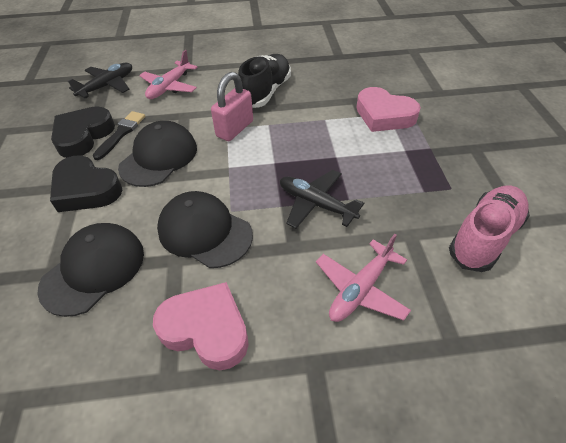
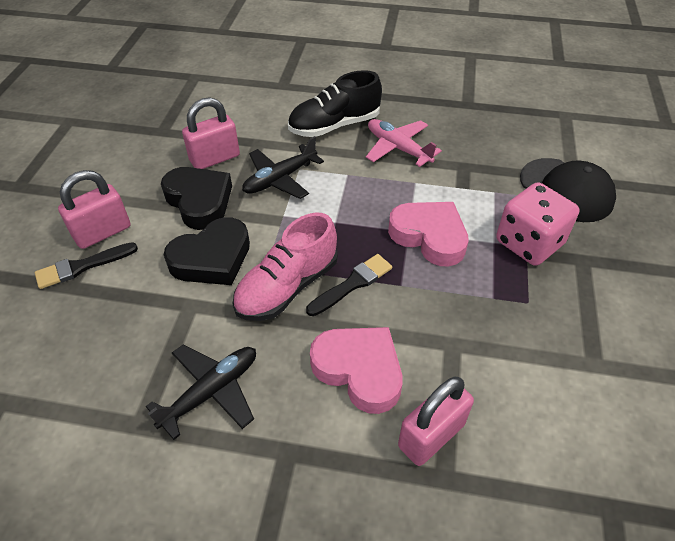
black brush: 1 -> 2
black cap: 3 -> 1
pink dice: 0 -> 1
pink padlock: 1 -> 3
pink plane: 2 -> 1

